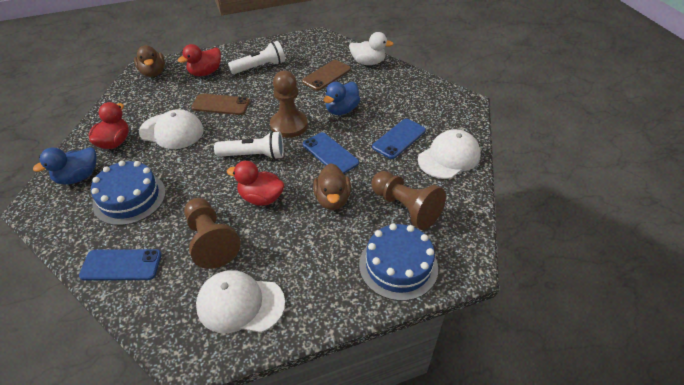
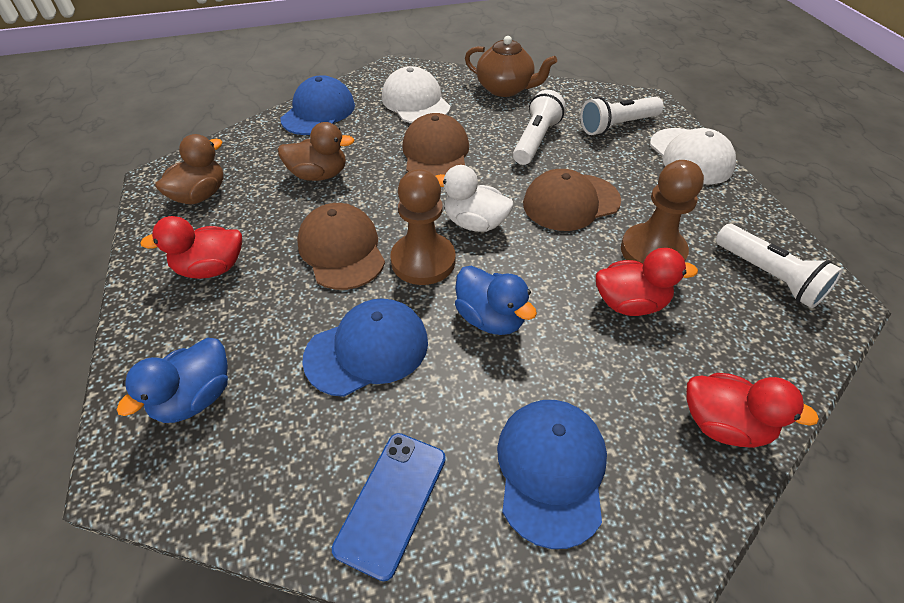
blue cake: 2 -> 0
blue cap: 0 -> 3
blue phone: 3 -> 1
brown cap: 0 -> 3
brown pawn: 3 -> 2
brown phone: 2 -> 0
brown teapot: 0 -> 1
white cap: 3 -> 2
white flashlight: 2 -> 3

